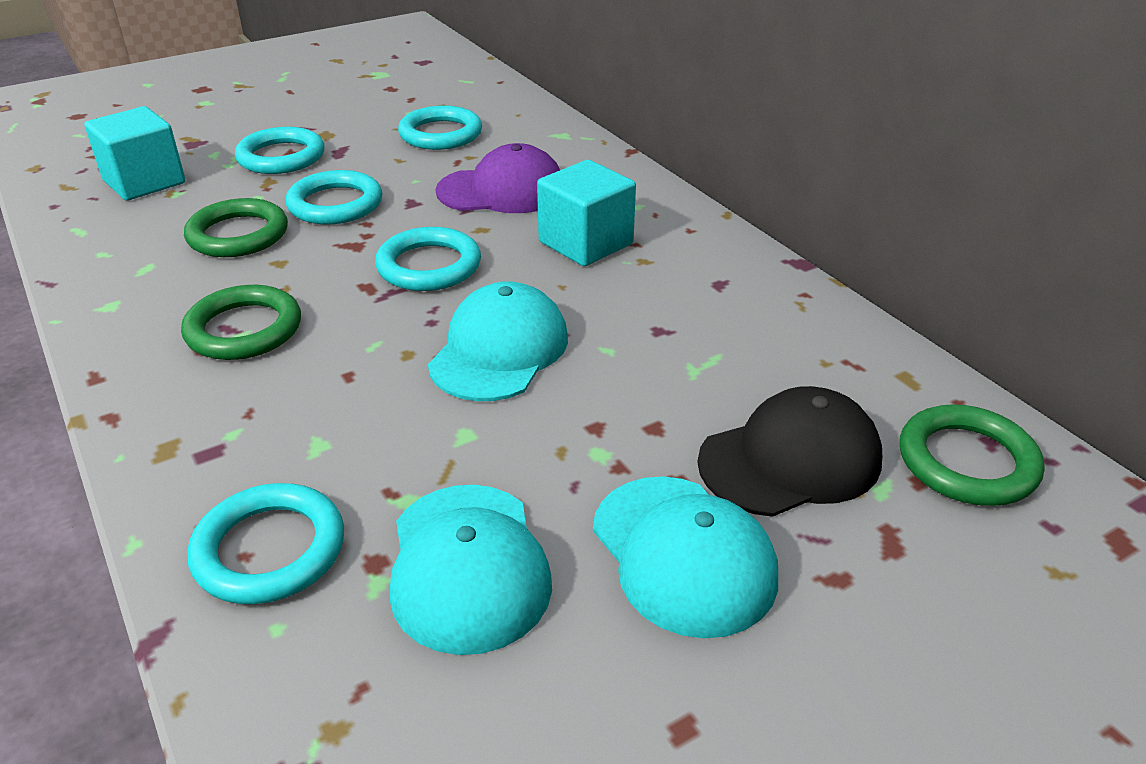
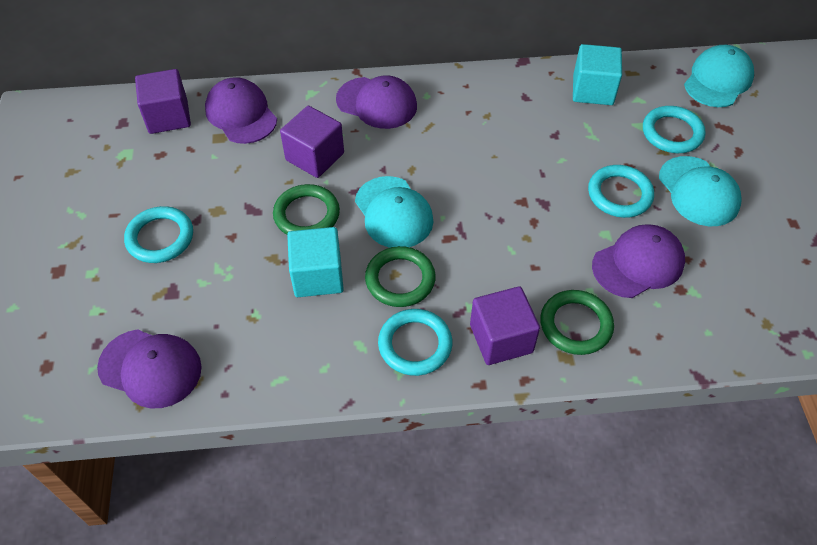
black cap: 1 -> 0
purple cap: 1 -> 4
purple cube: 0 -> 3
turquoise ring: 5 -> 4

